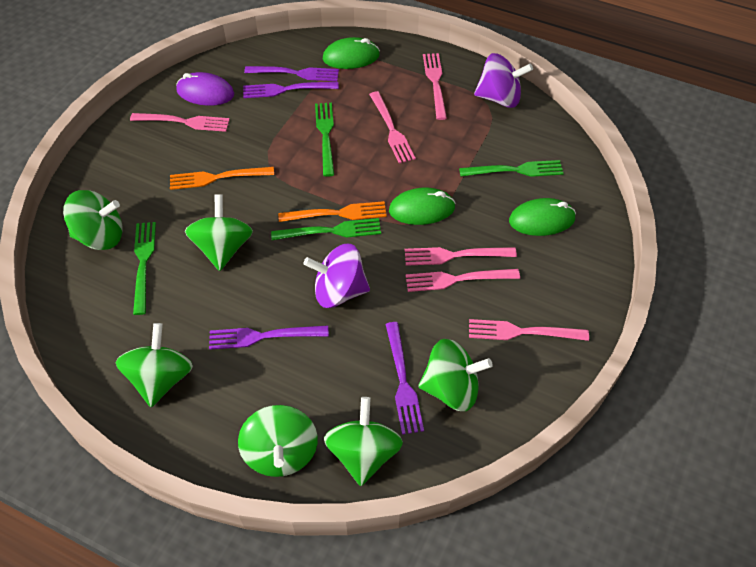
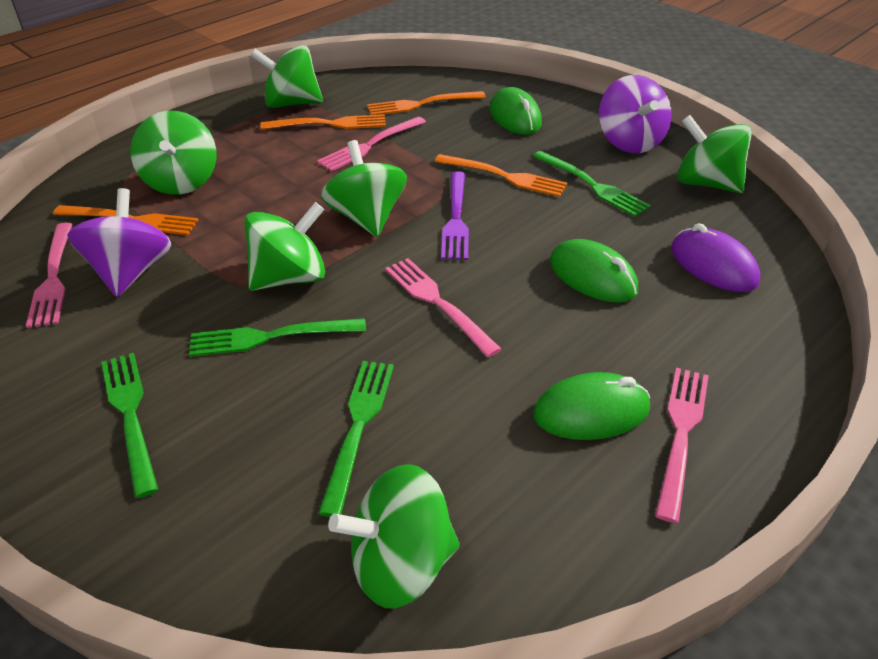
orange fork: 2 -> 4
pink fork: 6 -> 4
purple fork: 4 -> 1

